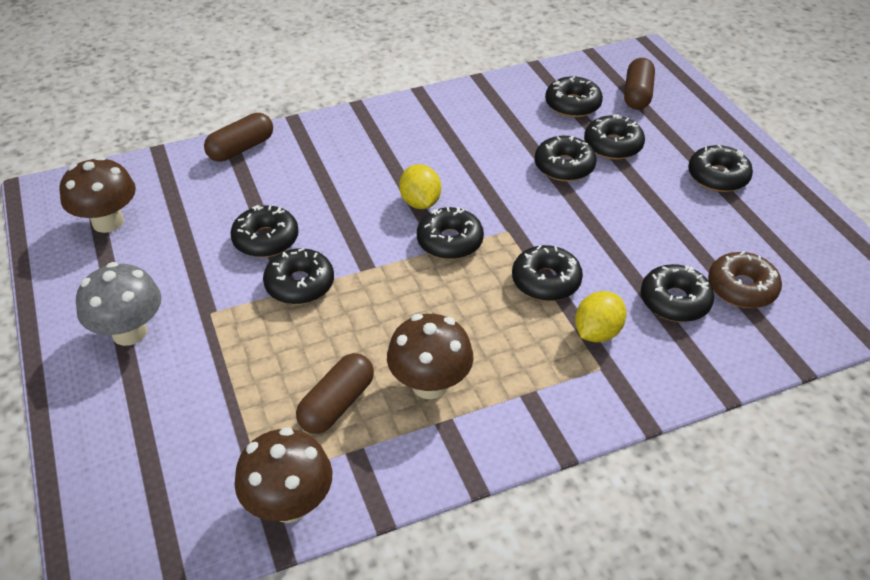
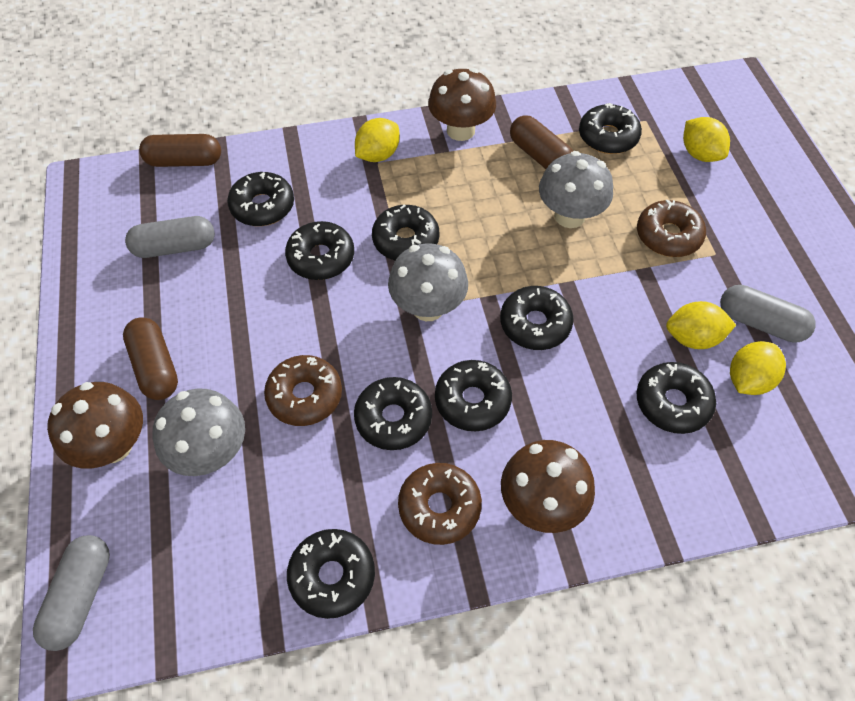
brown donut: 1 -> 3
grey capsule: 0 -> 3
grey mushroom: 1 -> 3
yellow lemon: 2 -> 4

